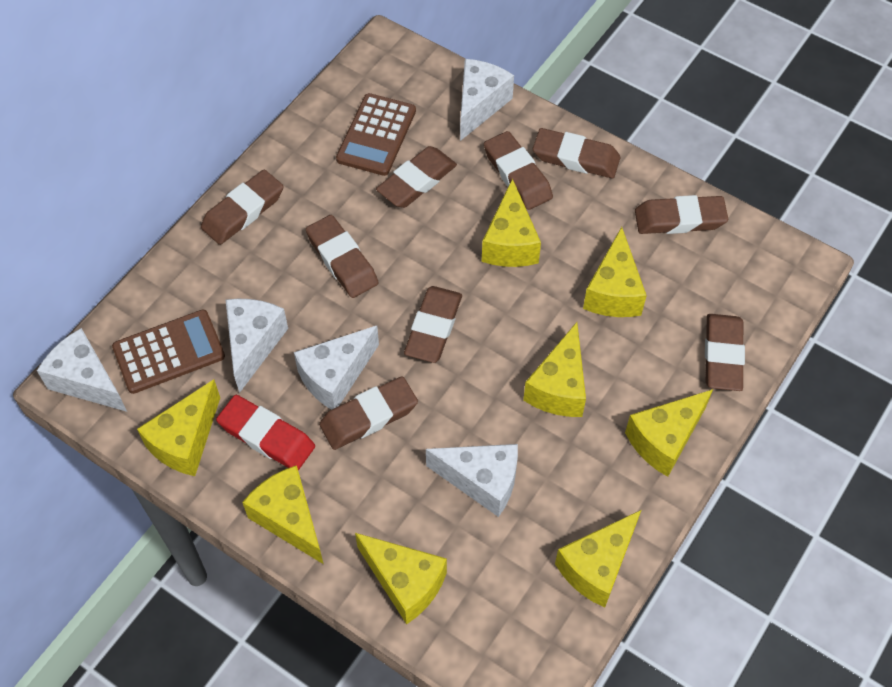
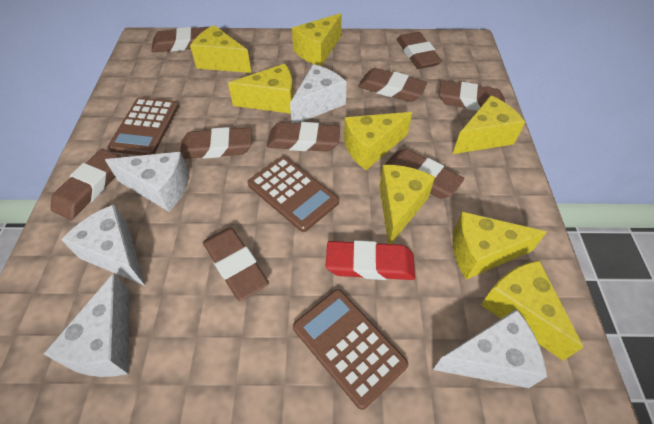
brown calculator: 2 -> 3

